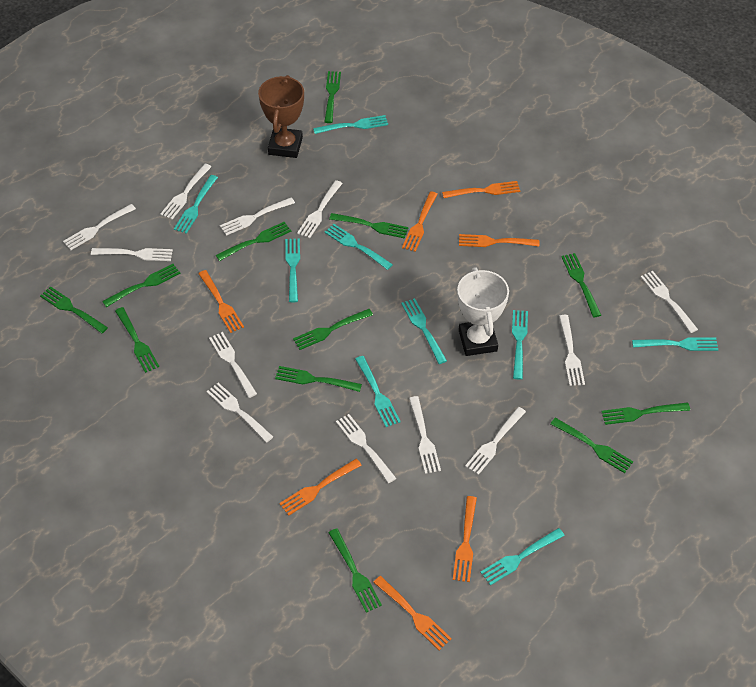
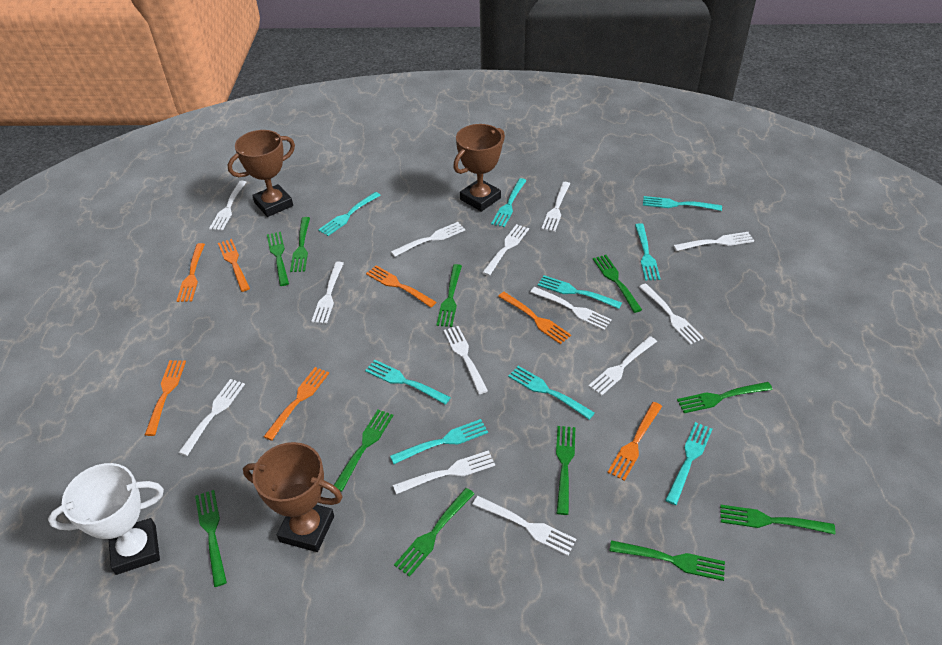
brown trophy: 1 -> 3
green fork: 12 -> 11
white fork: 12 -> 13

